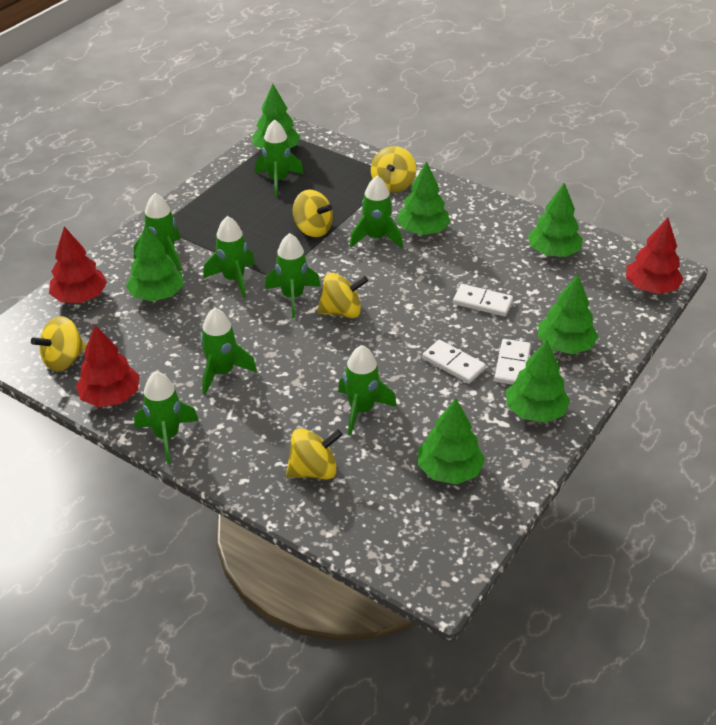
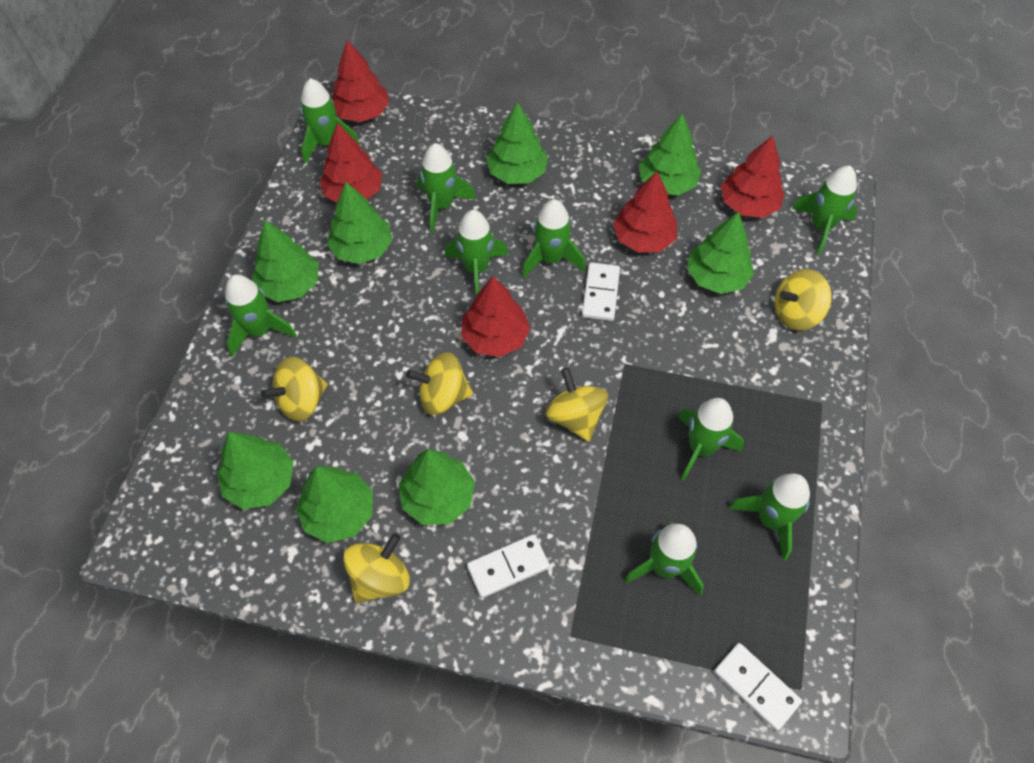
green rocket: 8 -> 9
green tree: 7 -> 8
red tree: 3 -> 5

